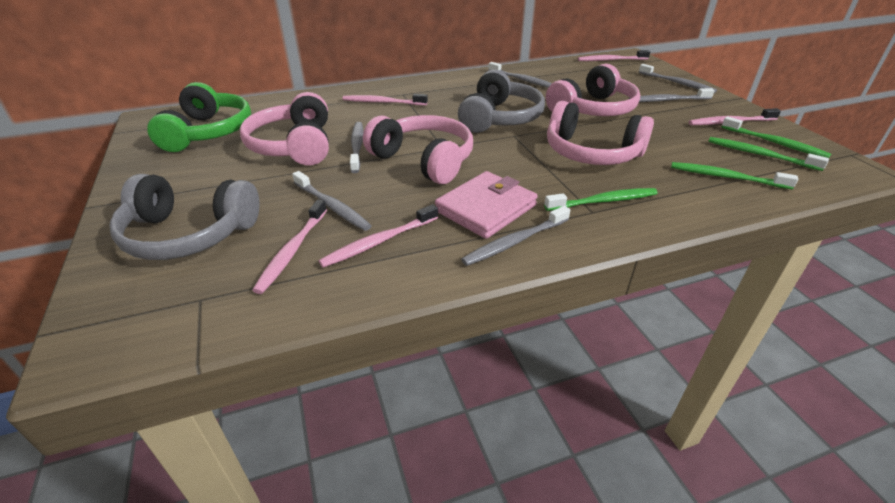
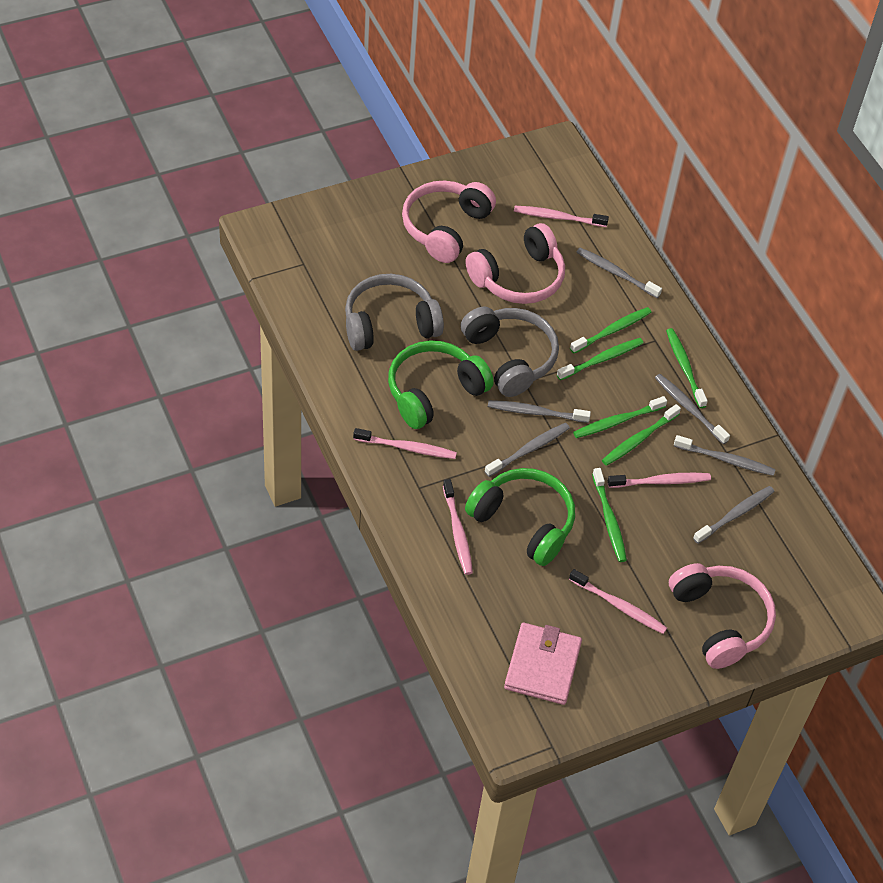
green headphones: 1 -> 2
green toothbrush: 4 -> 6
pink headphones: 4 -> 3

